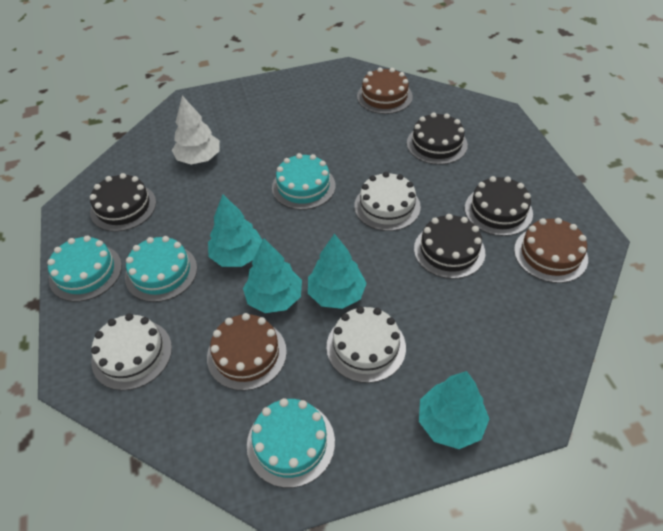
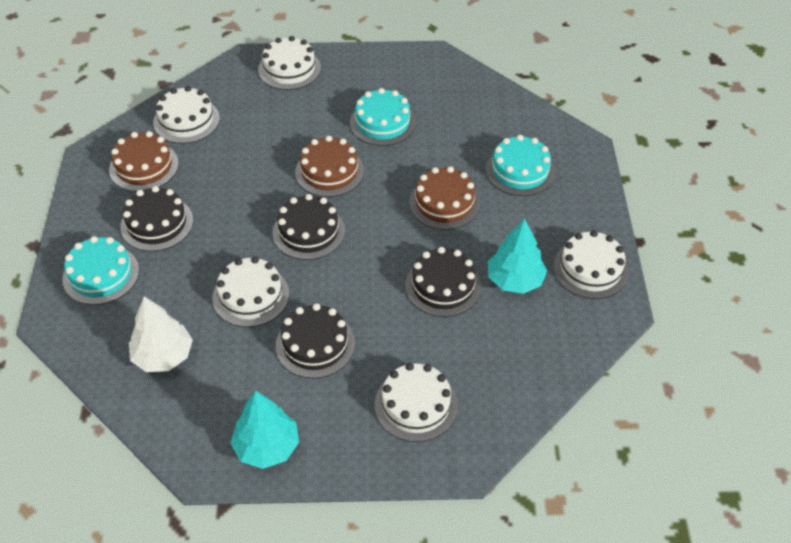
turquoise cake: 4 -> 3
turquoise tree: 4 -> 2
white cake: 3 -> 5

